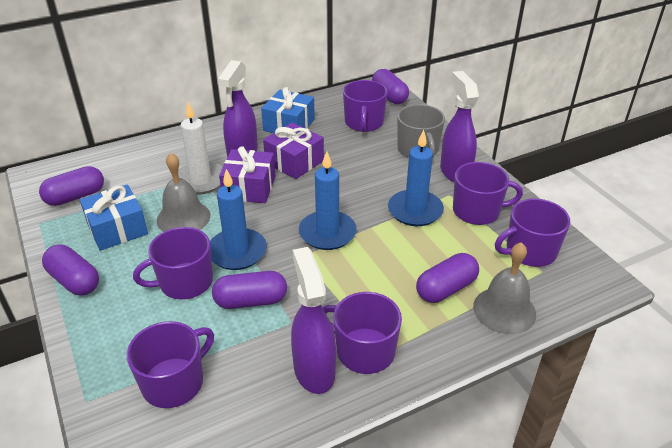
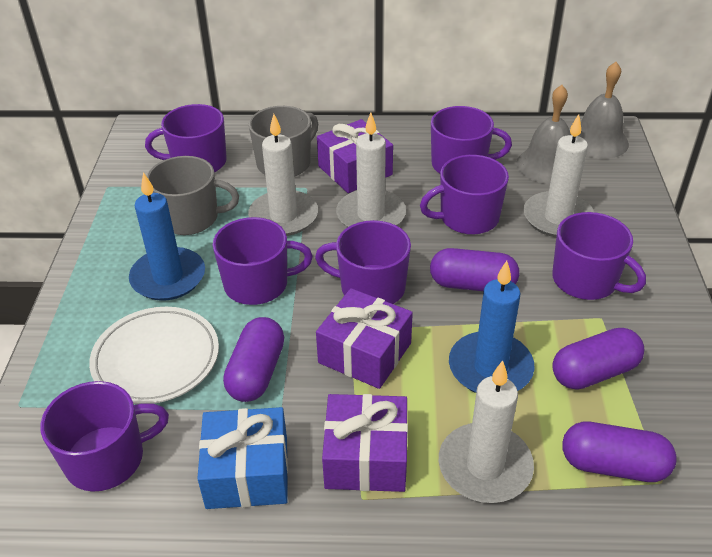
blue candle: 3 -> 2
blue gift: 2 -> 1
grey mug: 1 -> 2
purple capsule: 5 -> 4
purple gift: 2 -> 3
purple mug: 6 -> 7
purple spray bottle: 3 -> 0
white candle: 1 -> 4
white plate: 0 -> 1

